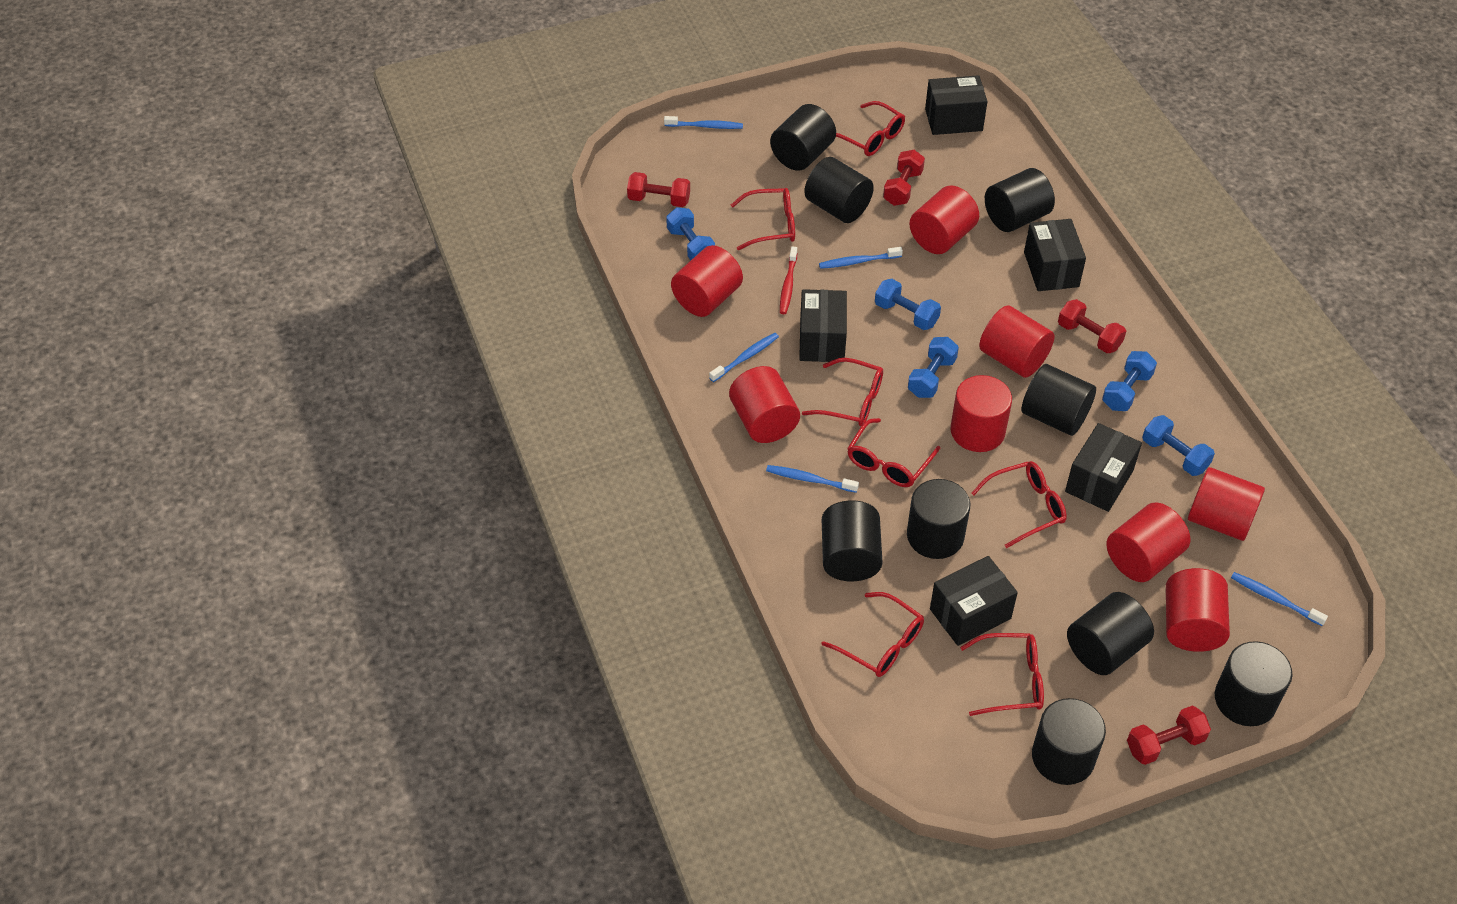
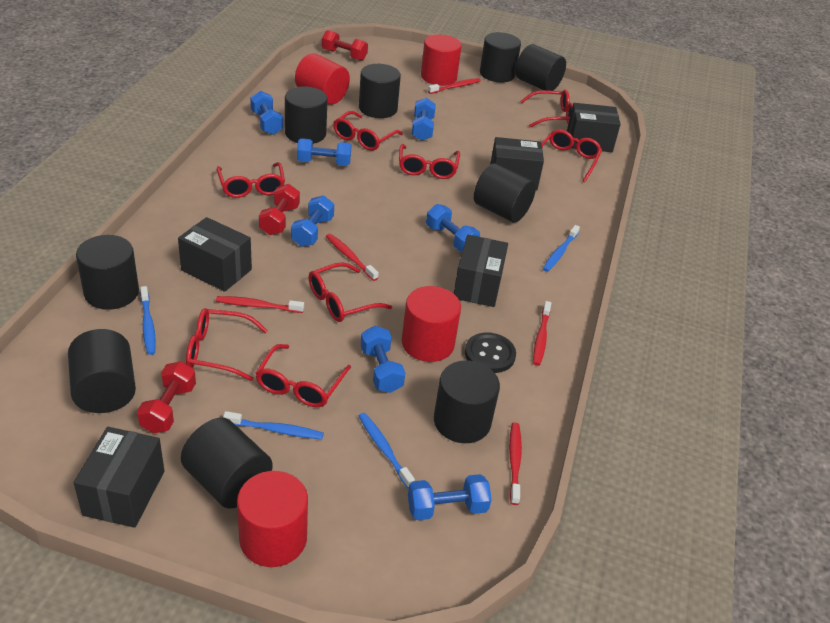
black button: 0 -> 1
blue dumbbell: 5 -> 7
blue toothbrush: 5 -> 4
red cylinder: 8 -> 4
red dumbbell: 4 -> 3
red glasses: 7 -> 8
red toothbrush: 1 -> 5

